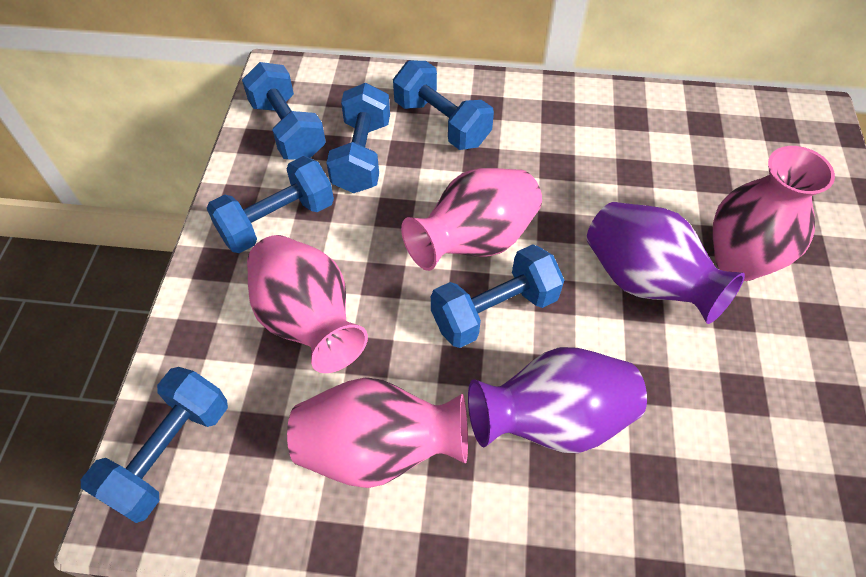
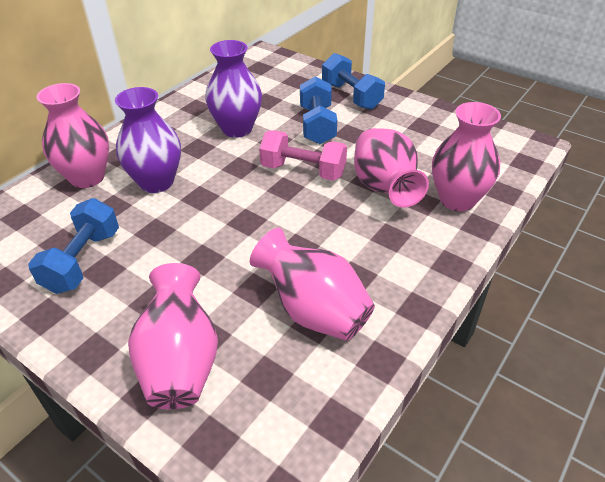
blue dumbbell: 6 -> 3
pink dumbbell: 0 -> 1
pink vase: 4 -> 5

